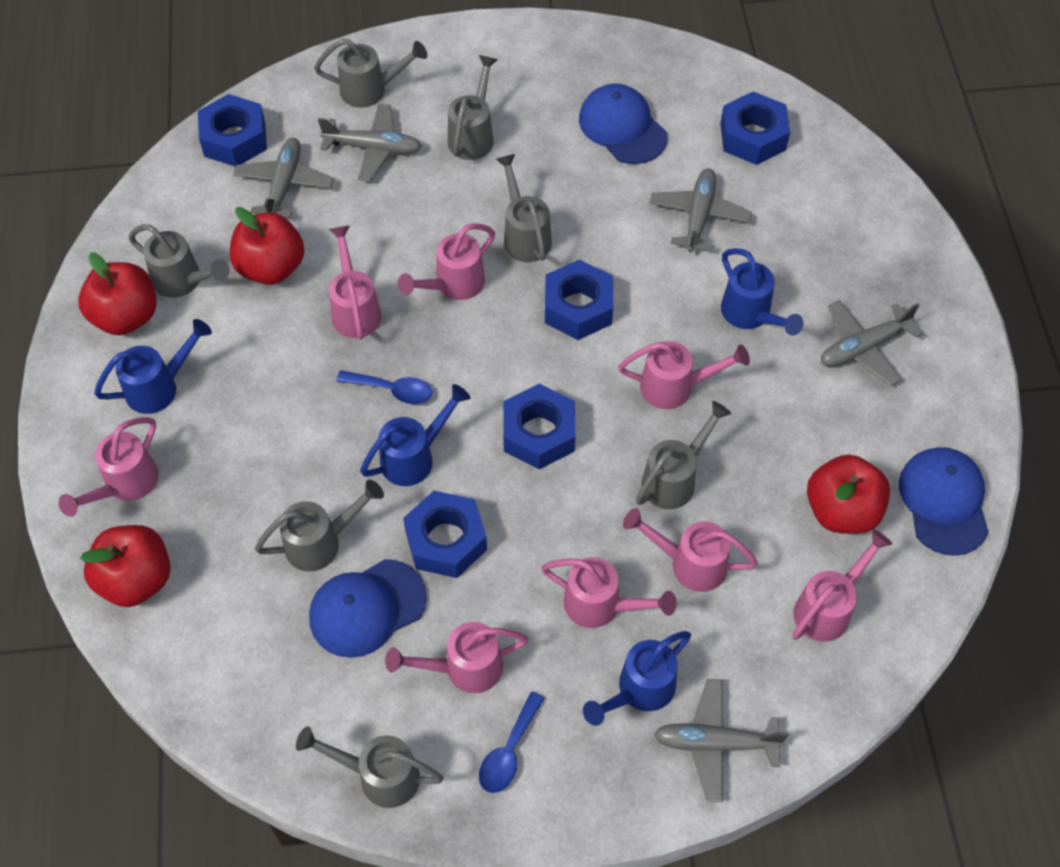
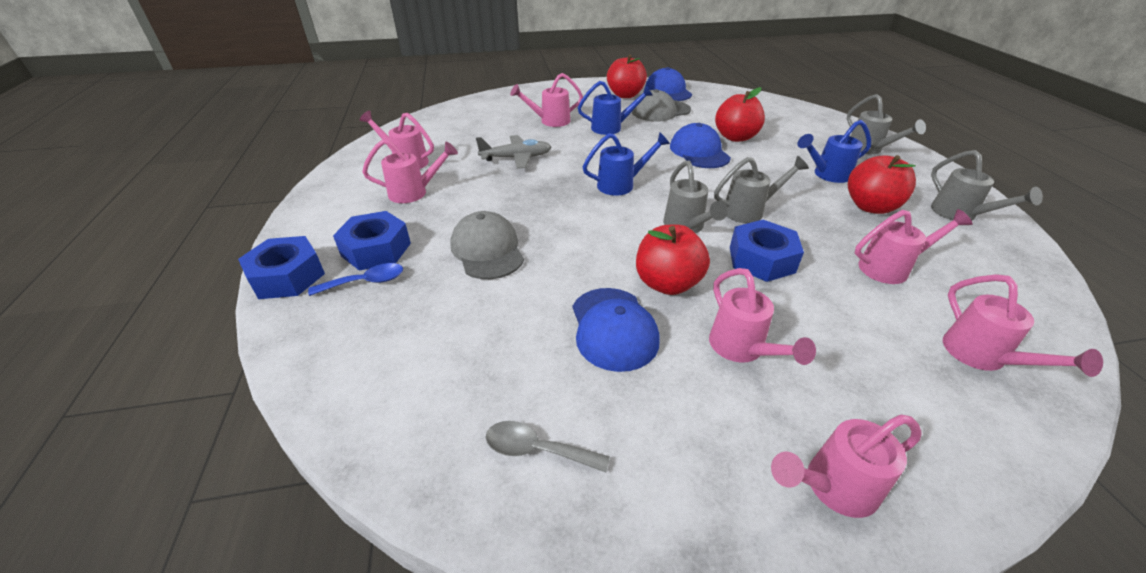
blue nut: 5 -> 3
blue spoon: 2 -> 1
blue watering can: 4 -> 3
grey cap: 0 -> 2
grey plane: 5 -> 1
grey spoon: 0 -> 1
grey watering can: 7 -> 4
pink watering can: 8 -> 7

